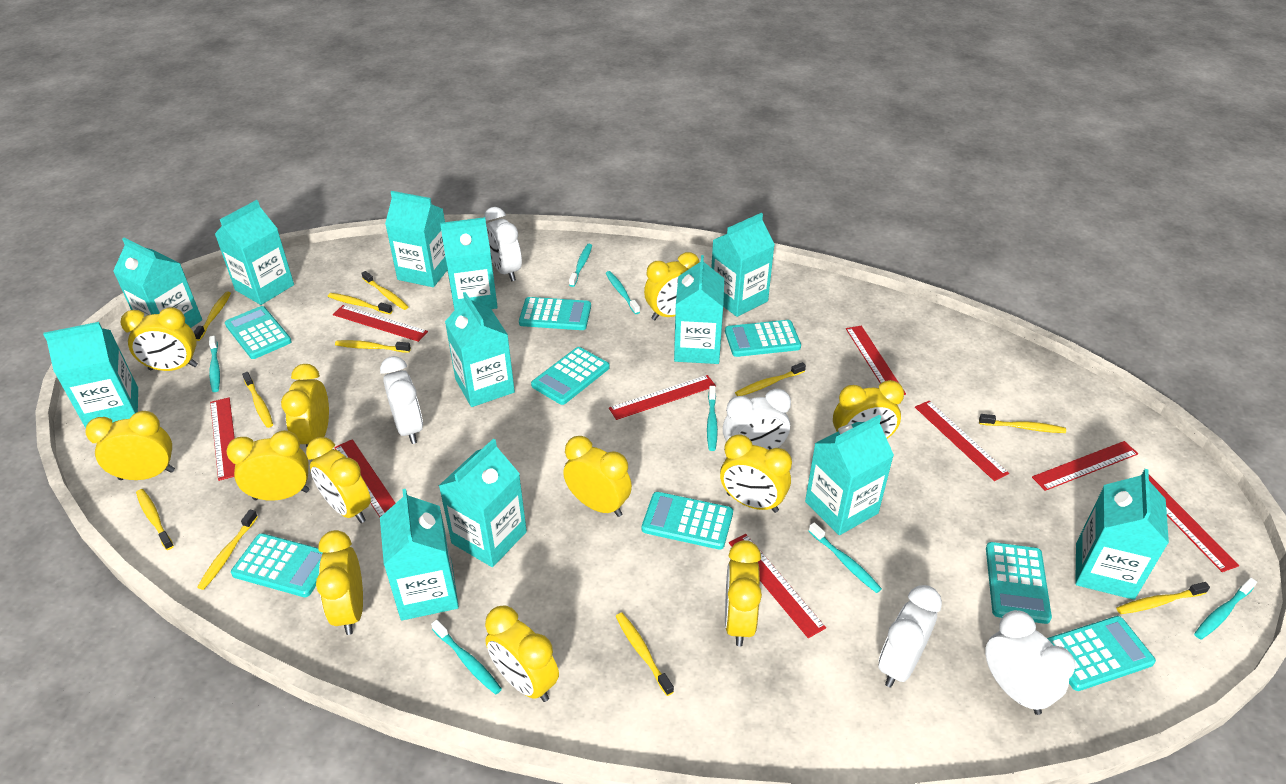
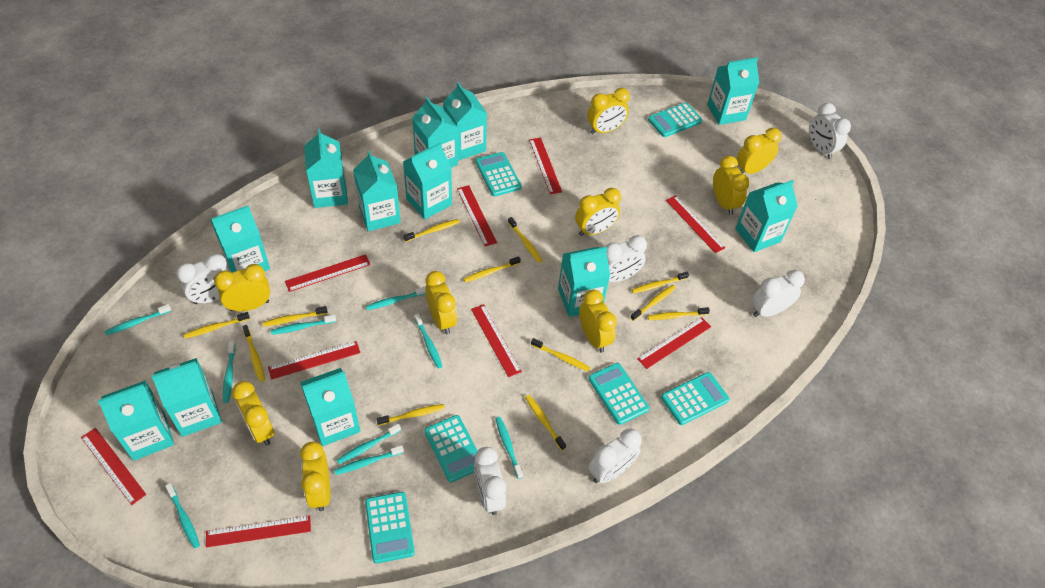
turquoise calculator: 8 -> 6
turquoise toothbrush: 7 -> 9
white clock: 5 -> 6
yellow clock: 12 -> 9
yellow toothbrush: 11 -> 12

